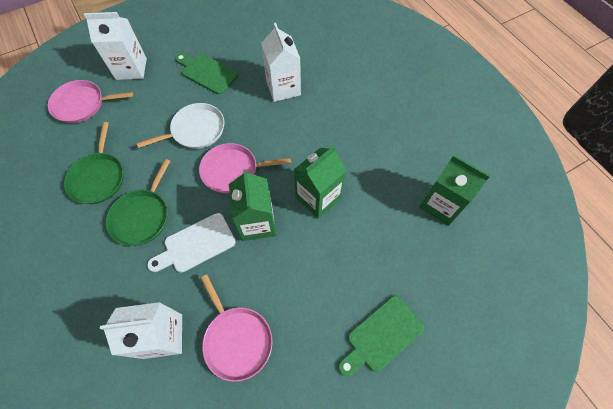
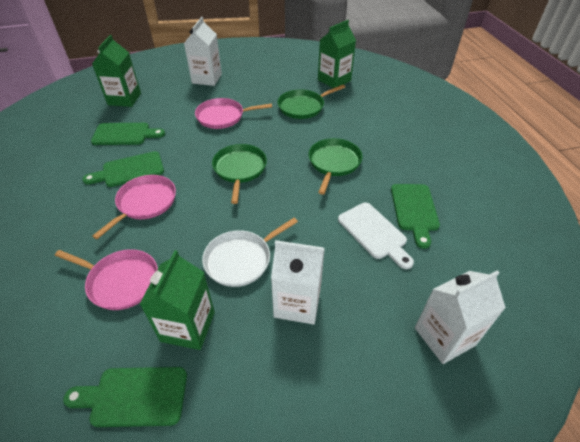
green cutting board: 2 -> 4
green pan: 2 -> 3

